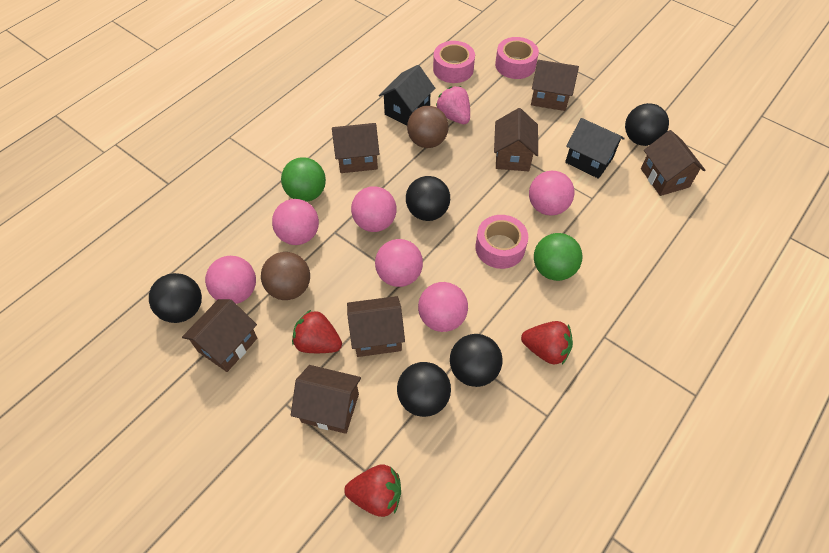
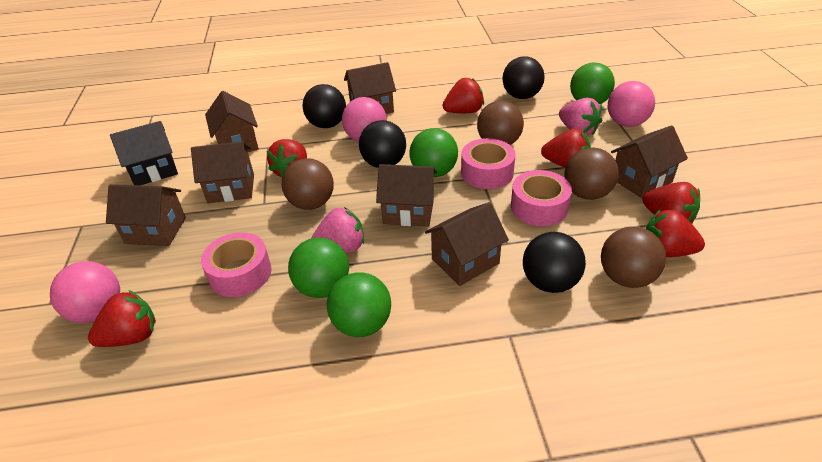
black ball: 5 -> 4
black house: 2 -> 1
brown ball: 2 -> 4
green ball: 2 -> 4
pink ball: 6 -> 3
pink strawberry: 1 -> 2
red strawberry: 3 -> 6

